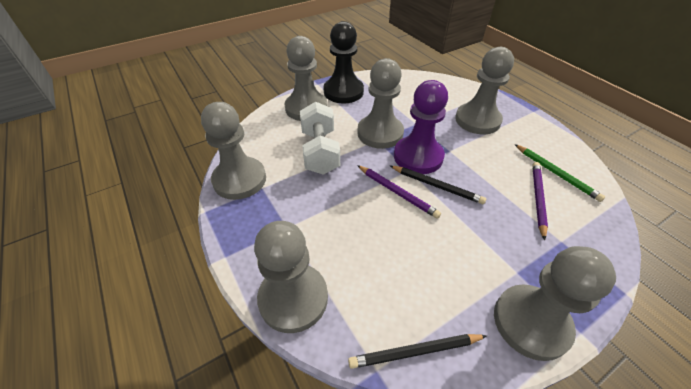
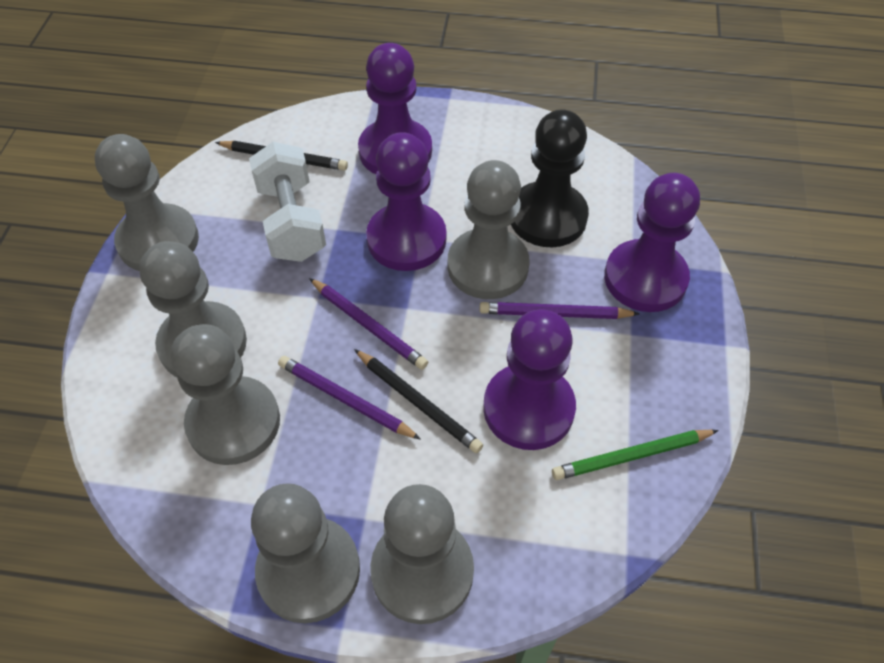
purple pawn: 1 -> 4
purple pencil: 2 -> 3

